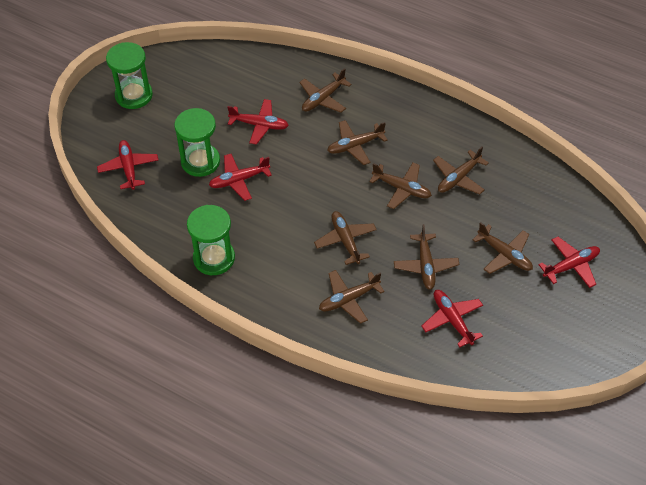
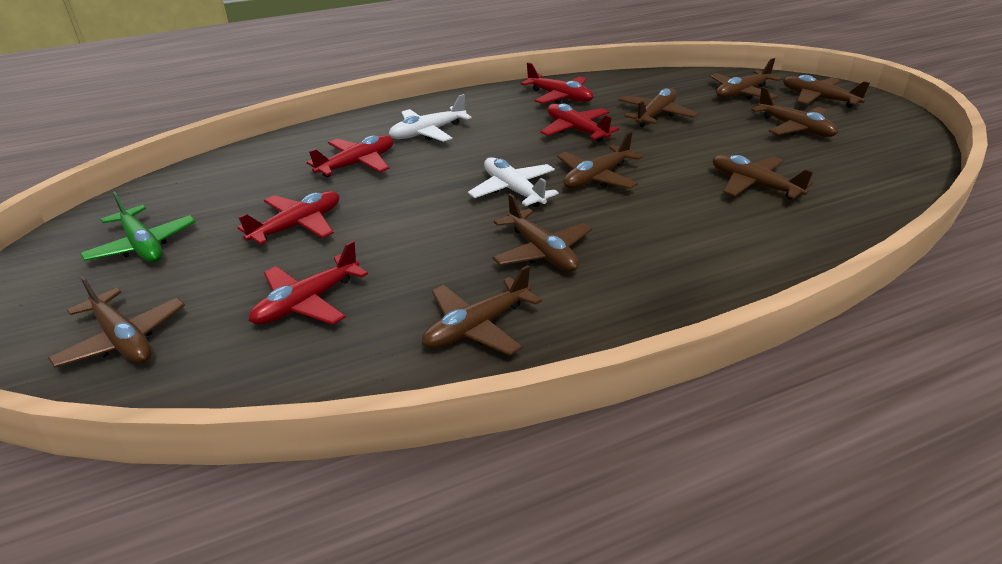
brown plane: 8 -> 9
green hourglass: 3 -> 0
green plane: 0 -> 1
white plane: 0 -> 2

